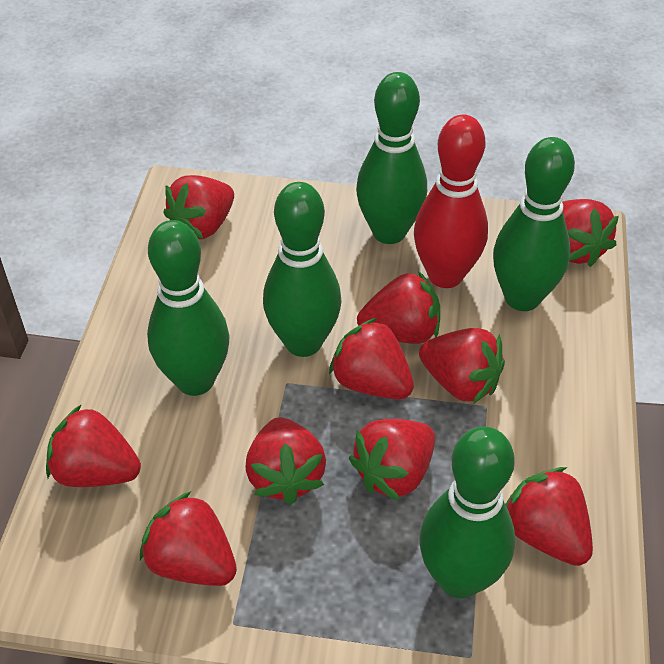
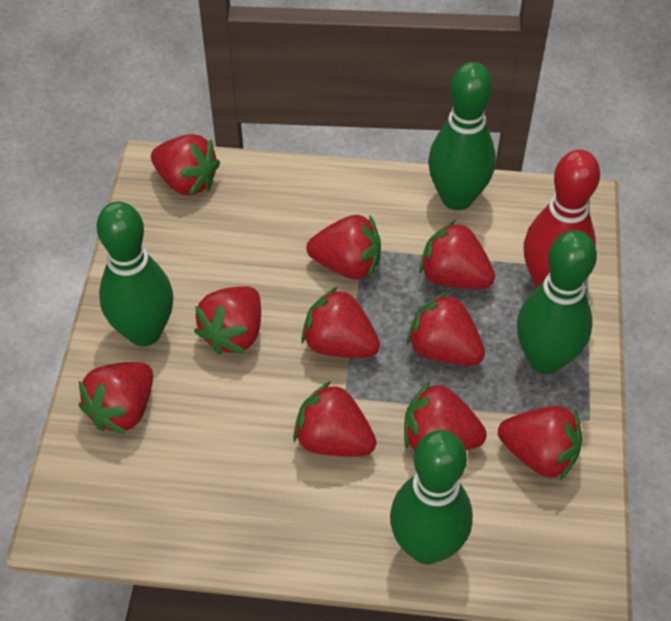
green bowling pin: 5 -> 4

